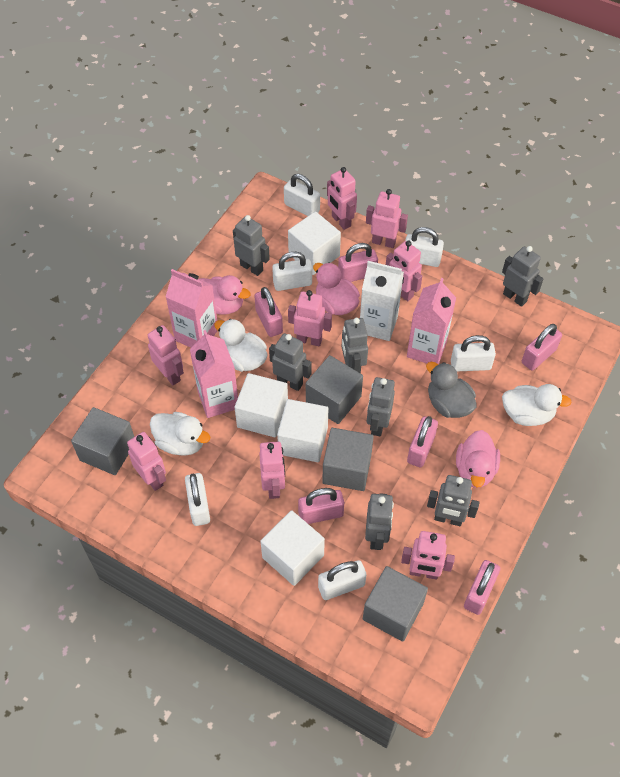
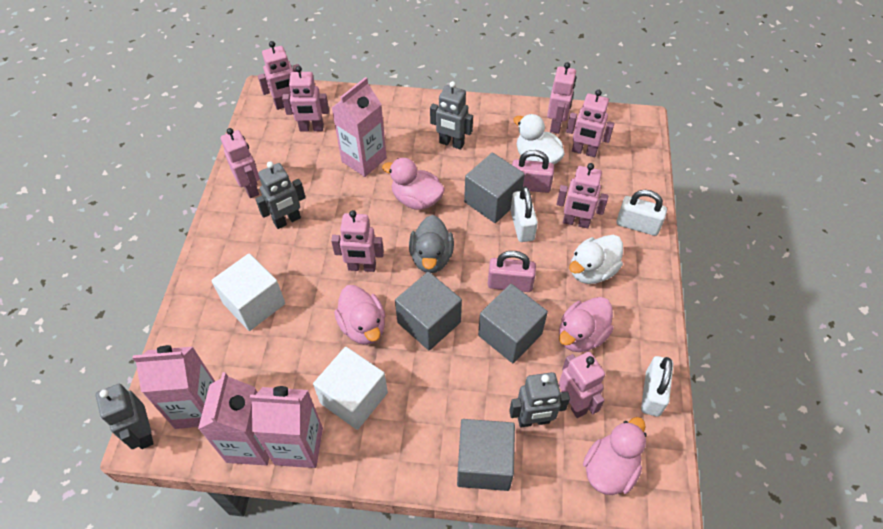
grey robot: 7 -> 4
pink carton: 3 -> 4
pink duck: 3 -> 4
pink padlock: 6 -> 2
white carton: 1 -> 0
white cube: 4 -> 2
white duck: 3 -> 2
white padlock: 6 -> 3

